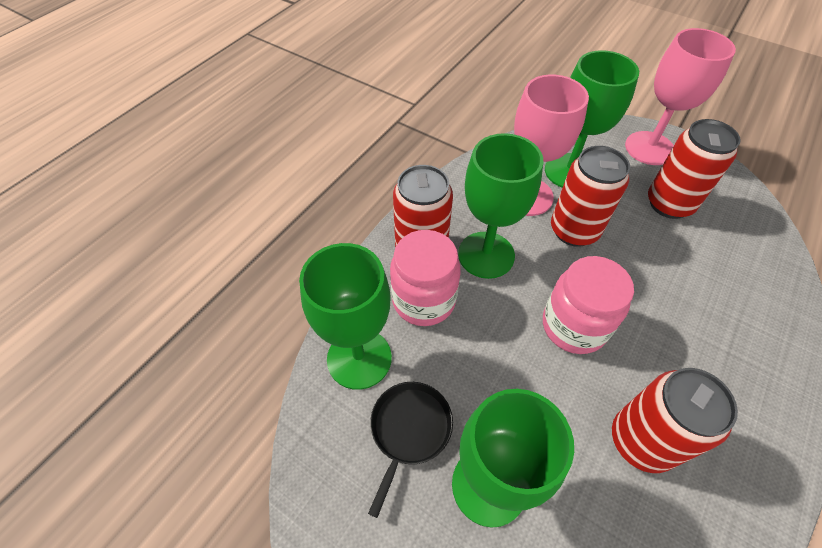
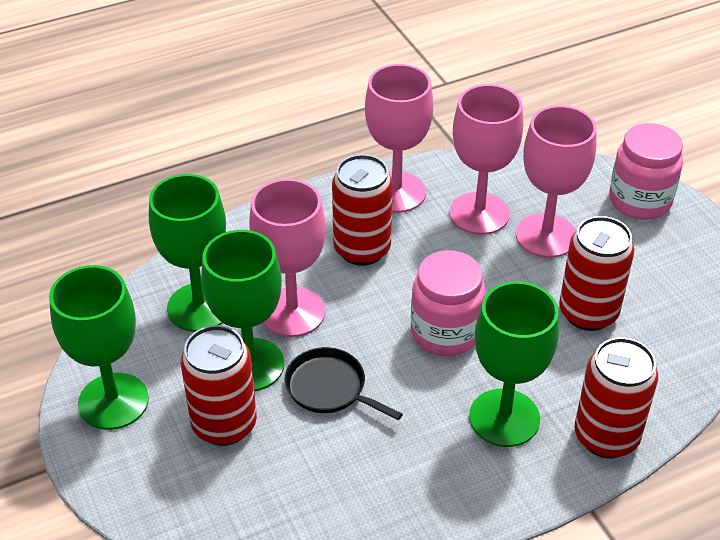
pink goblet: 2 -> 4

